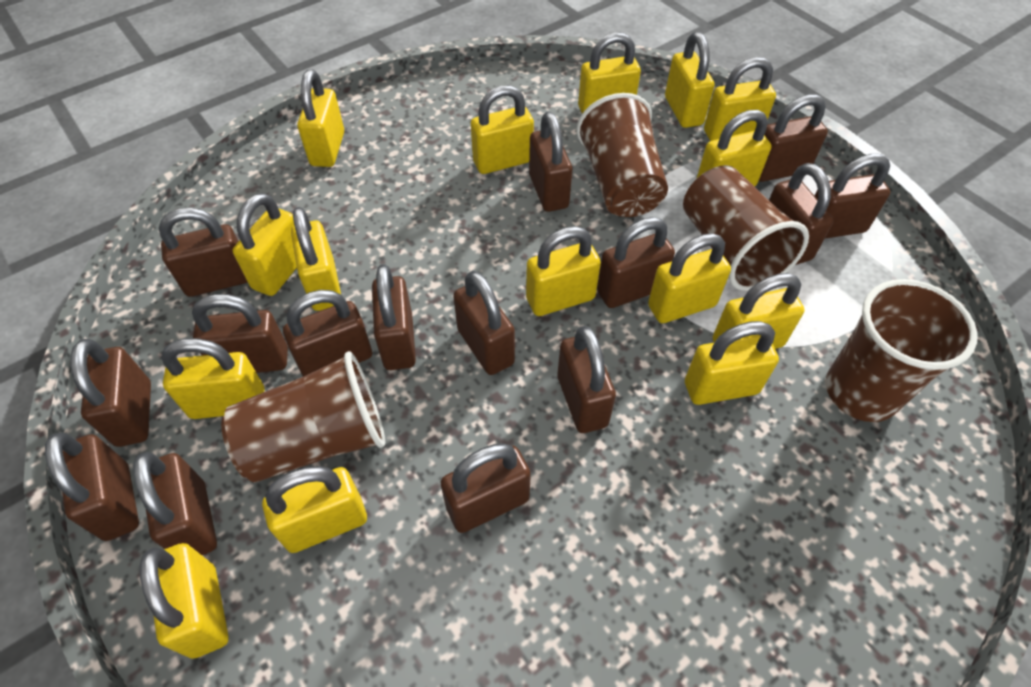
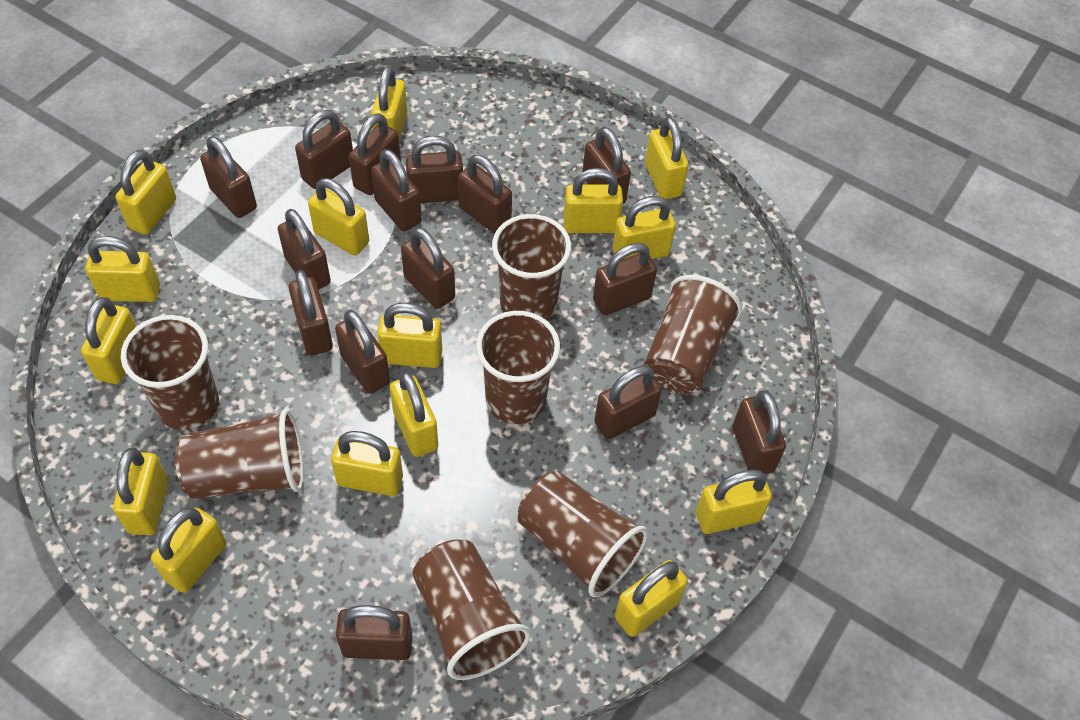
brown cup: 4 -> 7

